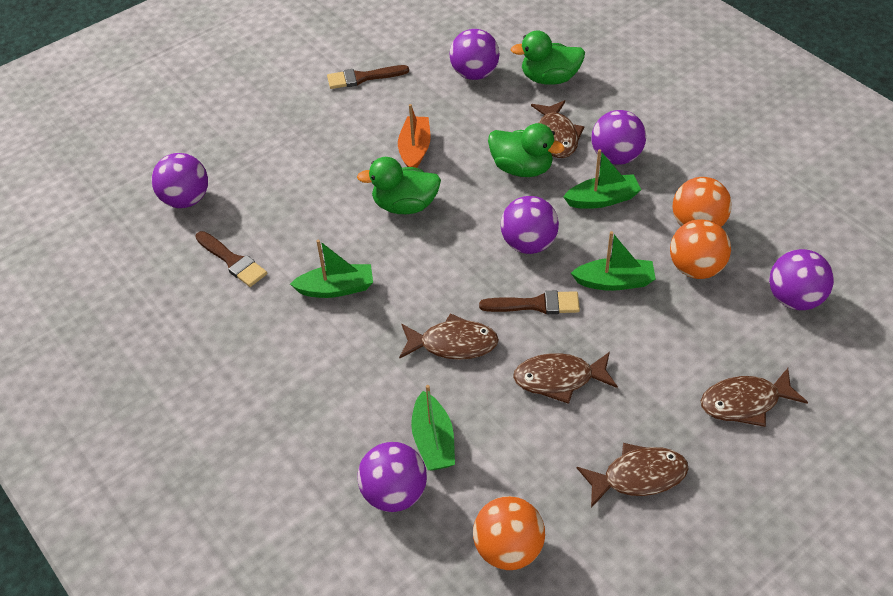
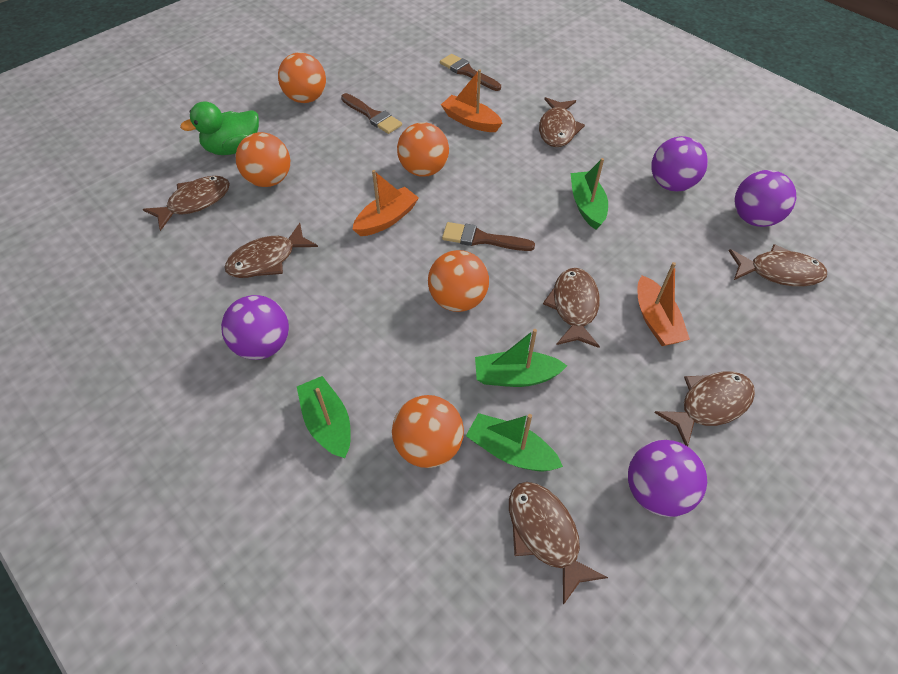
brown fish: 5 -> 7
green duck: 3 -> 1
orange ball: 3 -> 5
orange boat: 1 -> 3
purple ball: 6 -> 4

